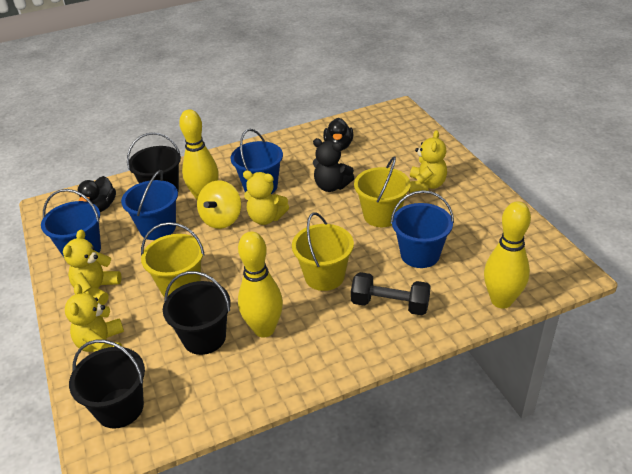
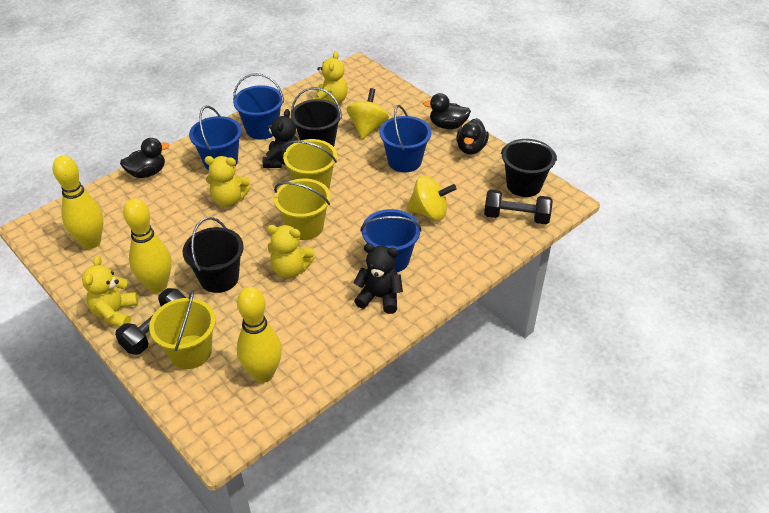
black duck: 2 -> 3
black dumbbell: 1 -> 2
black teddy bear: 1 -> 2
yellow spinning top: 1 -> 2

